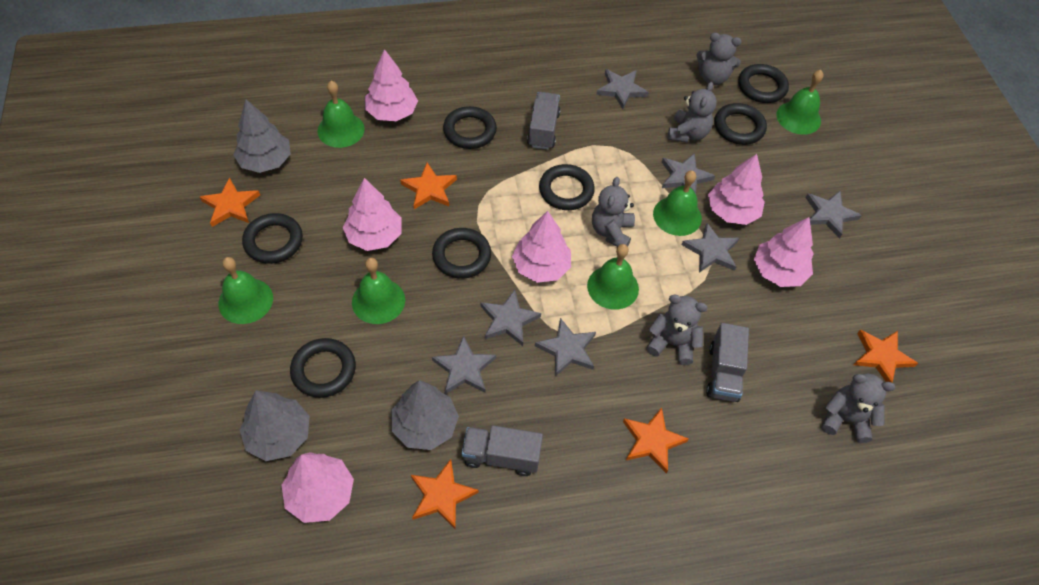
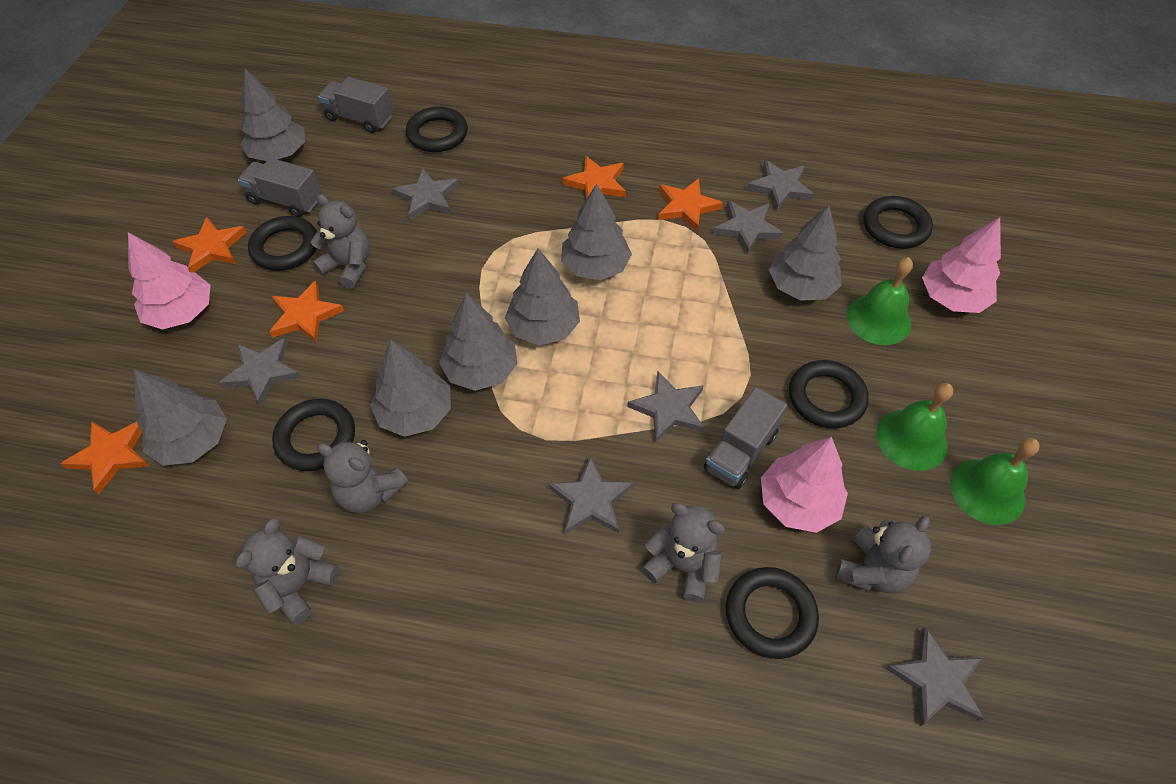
black ring: 7 -> 6
green bell: 6 -> 3
grey tree: 3 -> 7
pink tree: 6 -> 3

